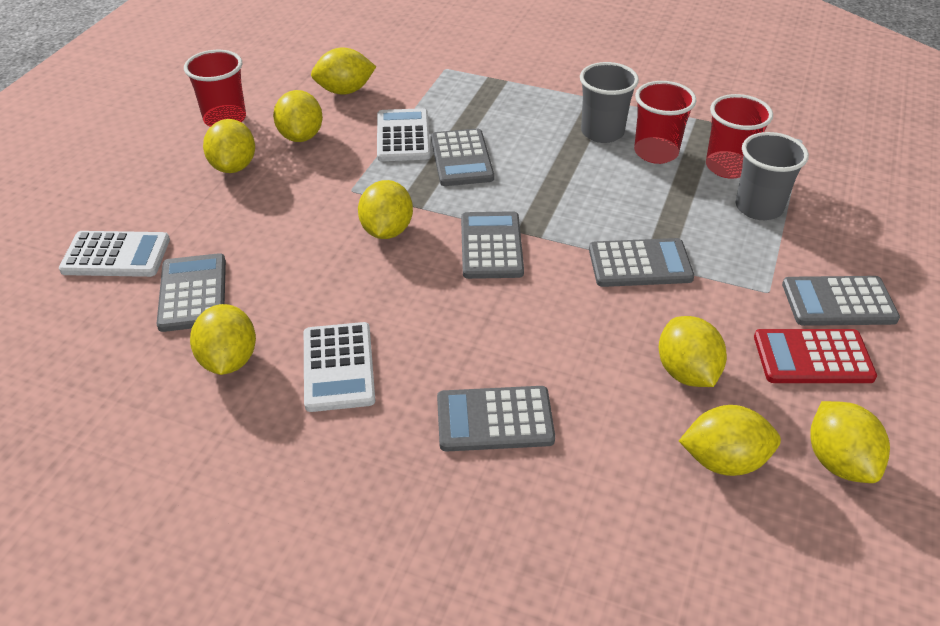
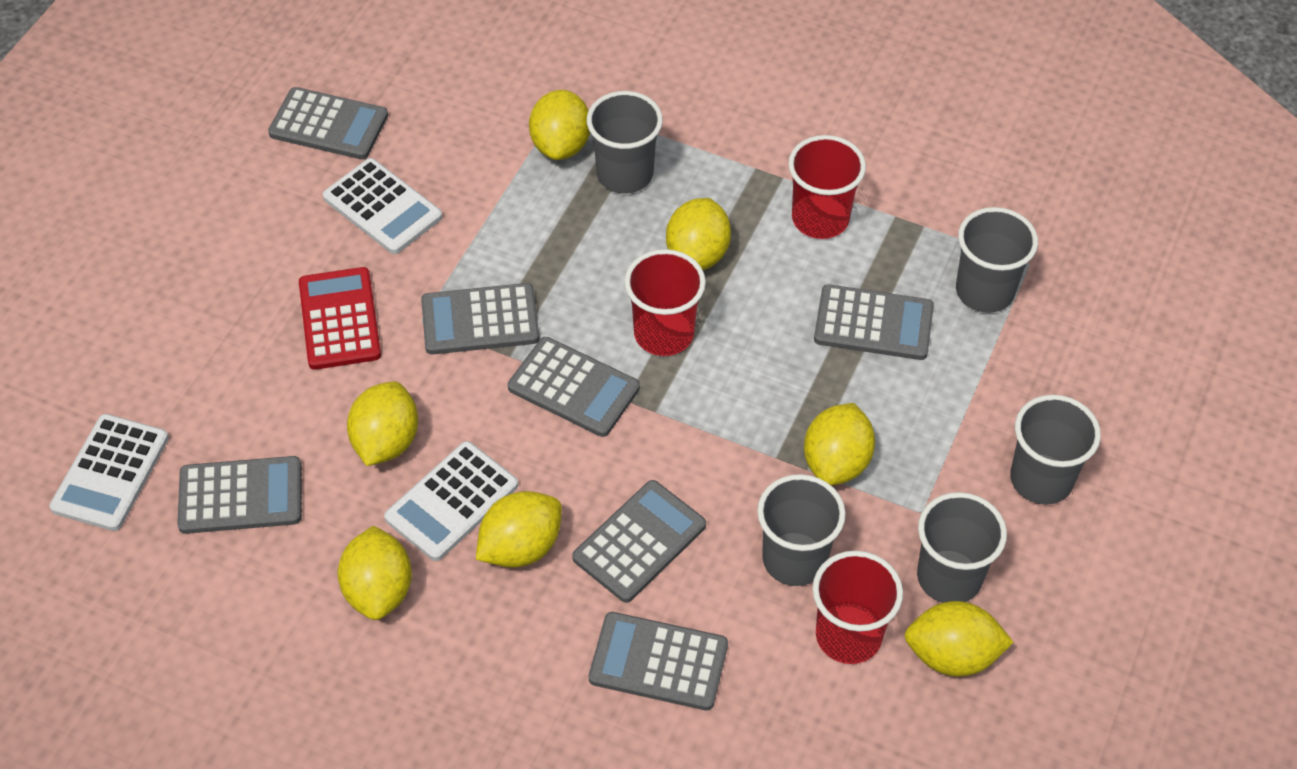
grey calculator: 6 -> 7
grey cup: 2 -> 5
yellow lemon: 8 -> 7

